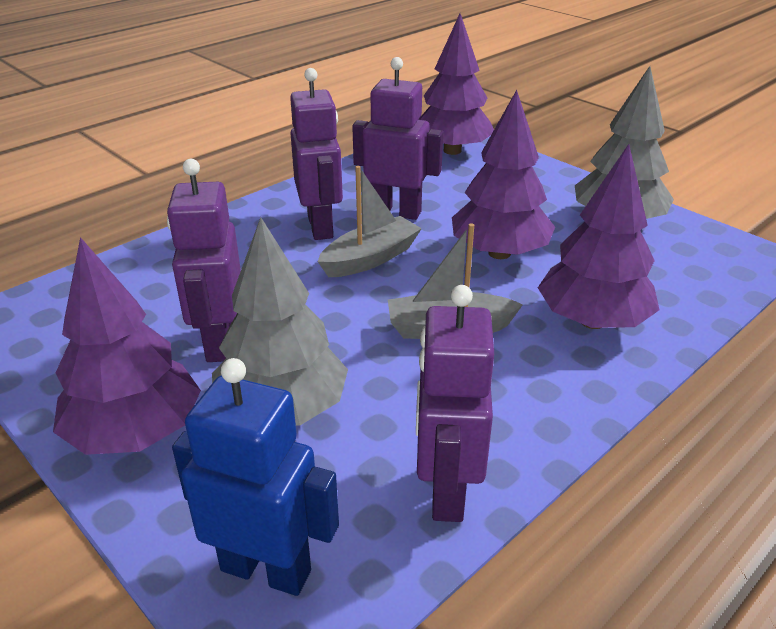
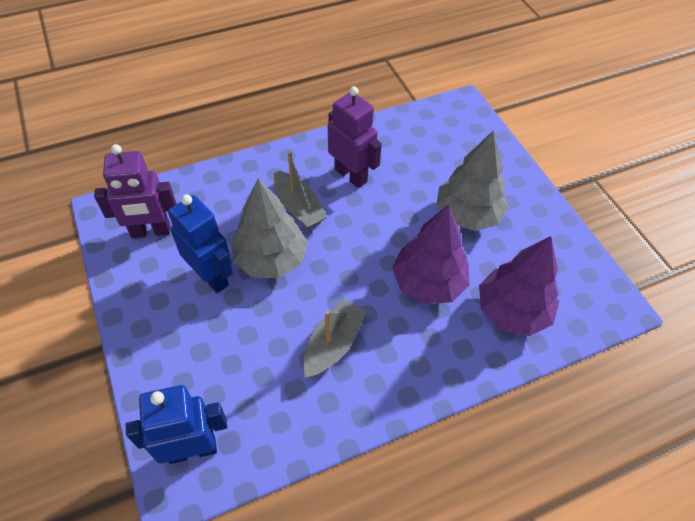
blue robot: 1 -> 2
purple robot: 4 -> 2
purple tree: 4 -> 2

